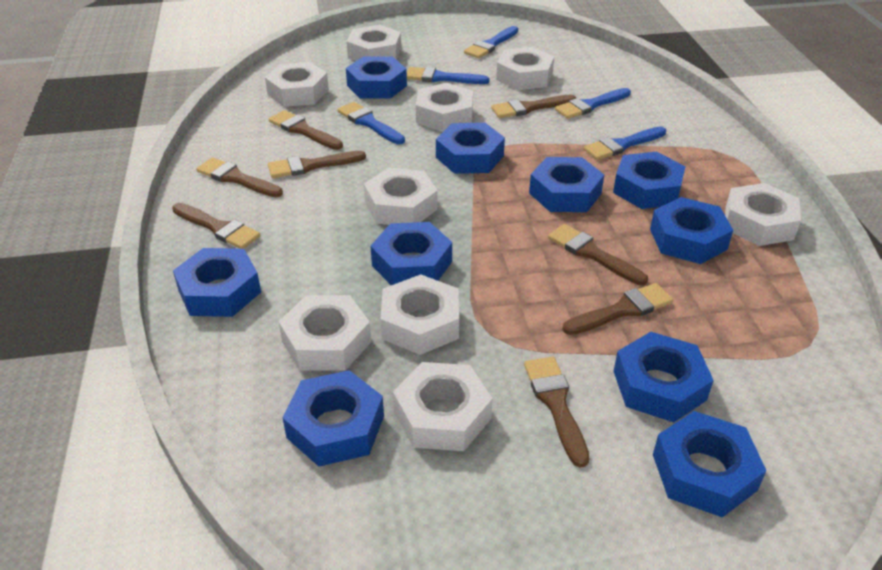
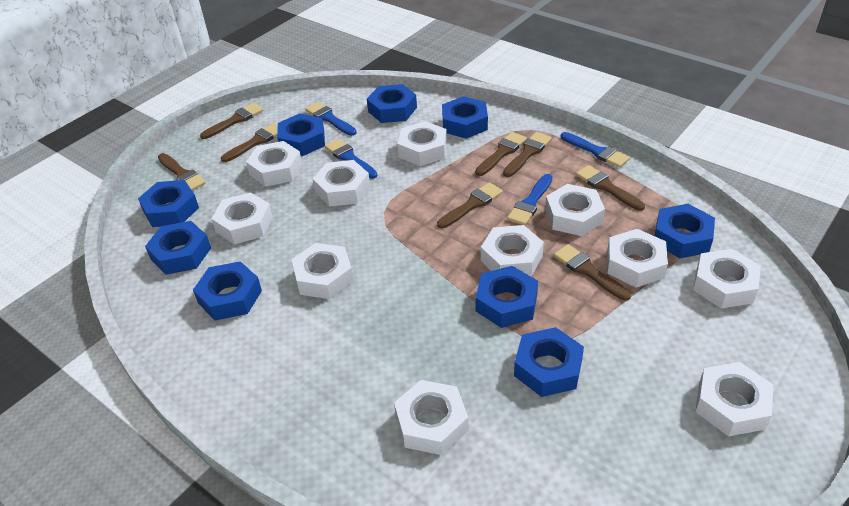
blue brush: 5 -> 4
blue nut: 10 -> 9
white nut: 9 -> 11

